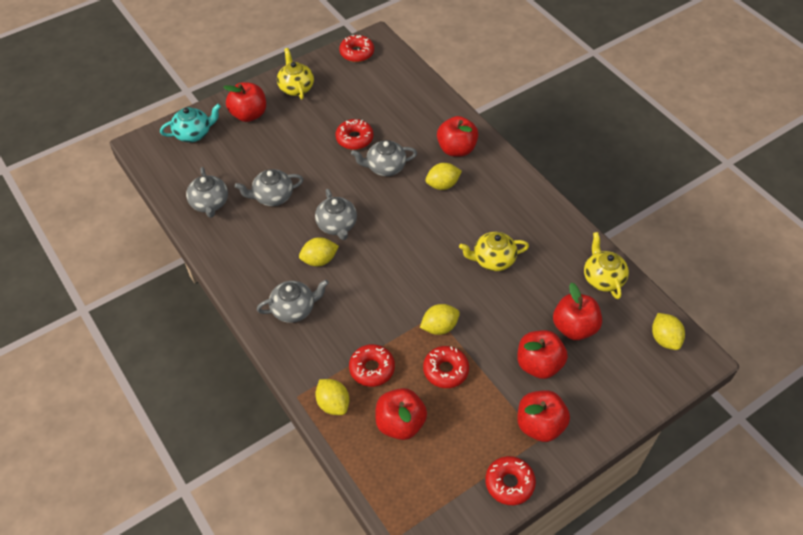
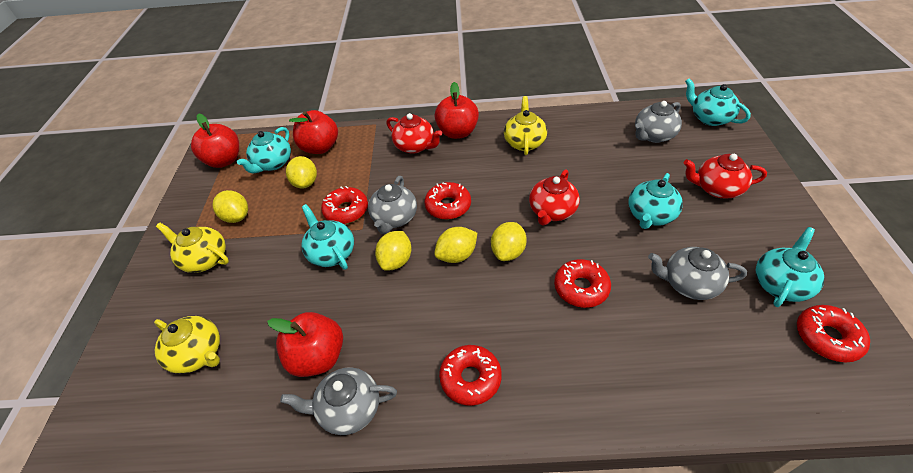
grey teapot: 5 -> 4
red apple: 6 -> 4
red teapot: 0 -> 3
turquoise teapot: 1 -> 5

